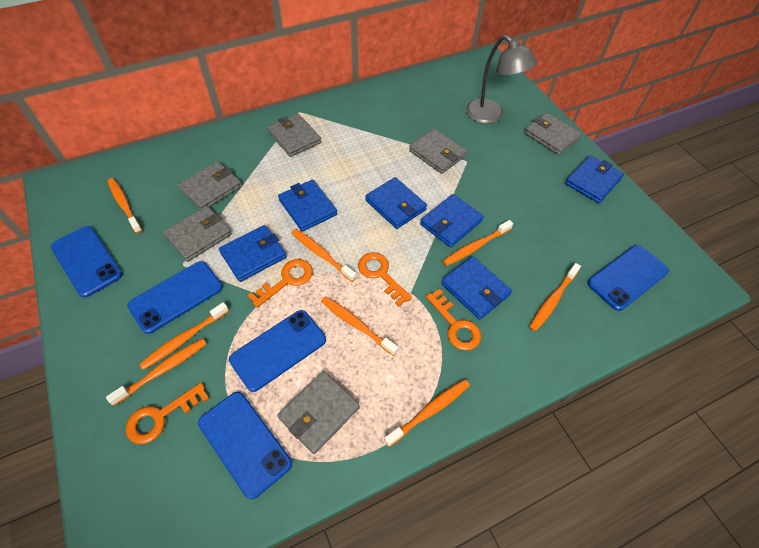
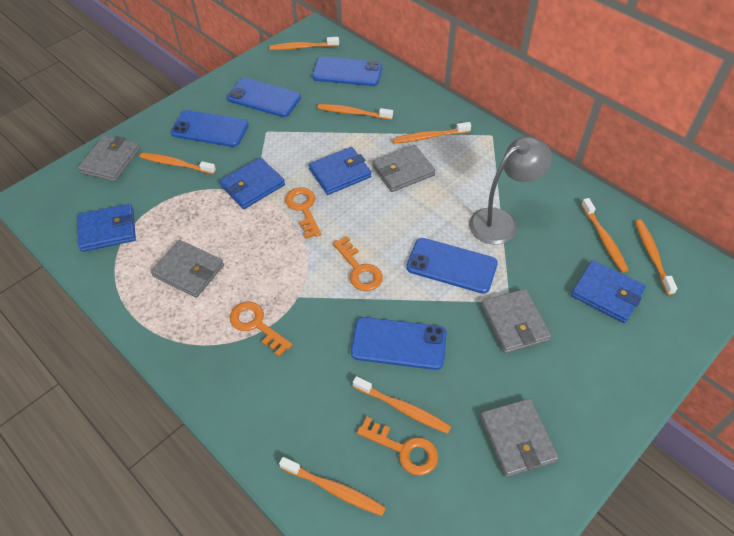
blue wallet: 6 -> 4
grey wallet: 6 -> 5

